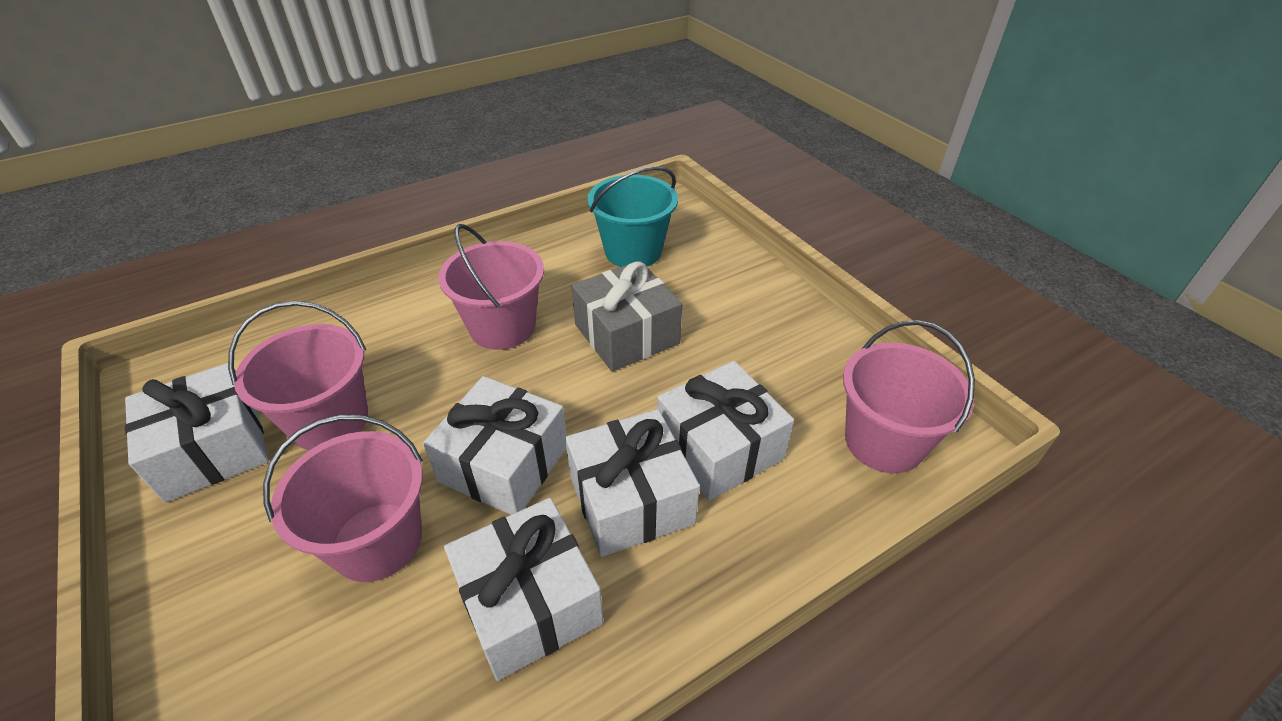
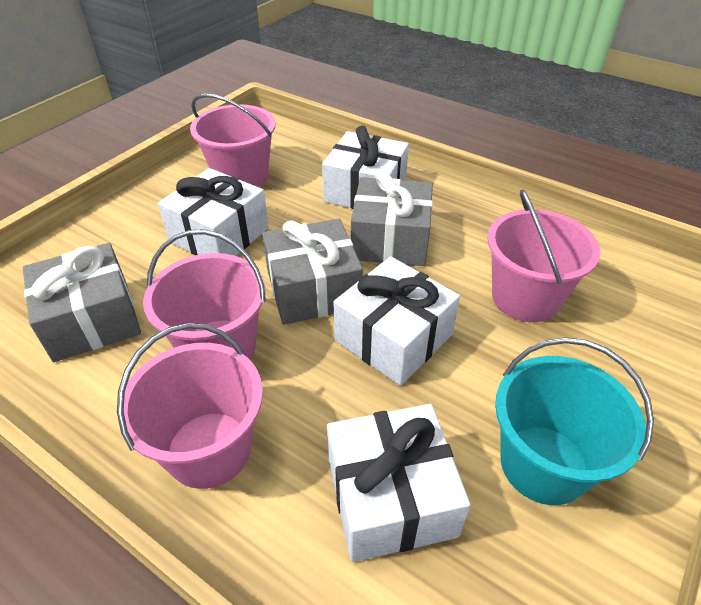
grey gift: 1 -> 3
white gift: 5 -> 4

